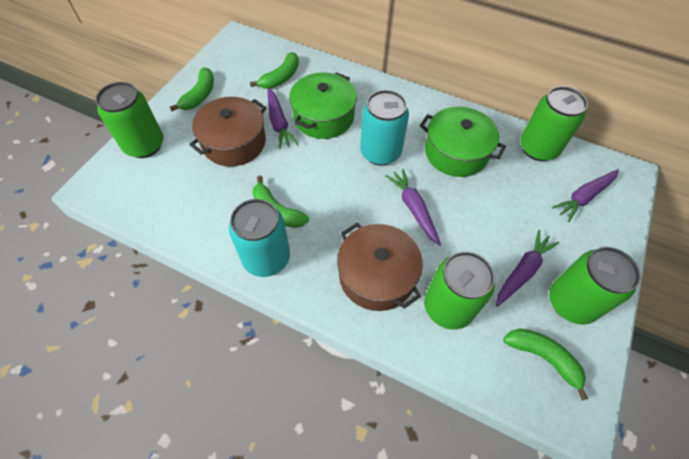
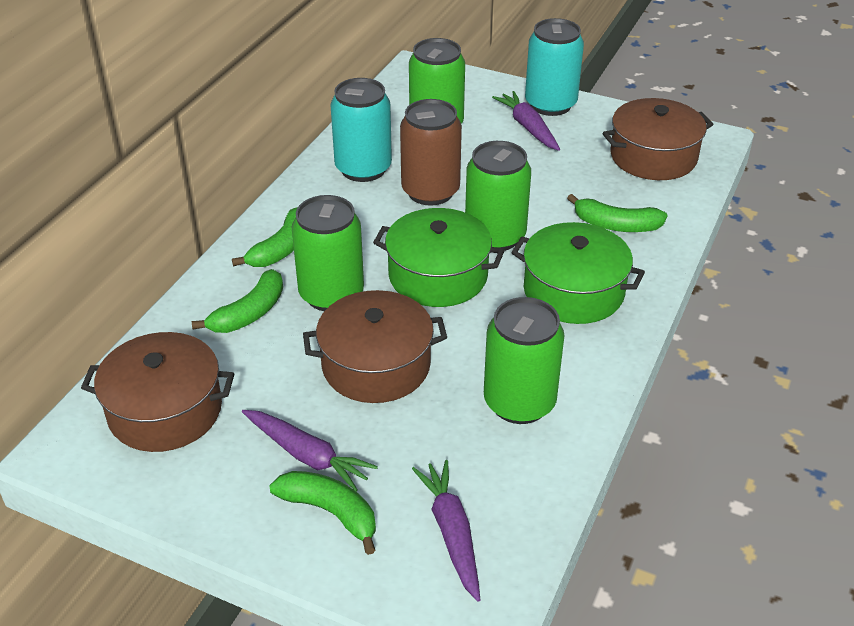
brown can: 0 -> 1
brown pot: 2 -> 3
purple carrot: 4 -> 3

